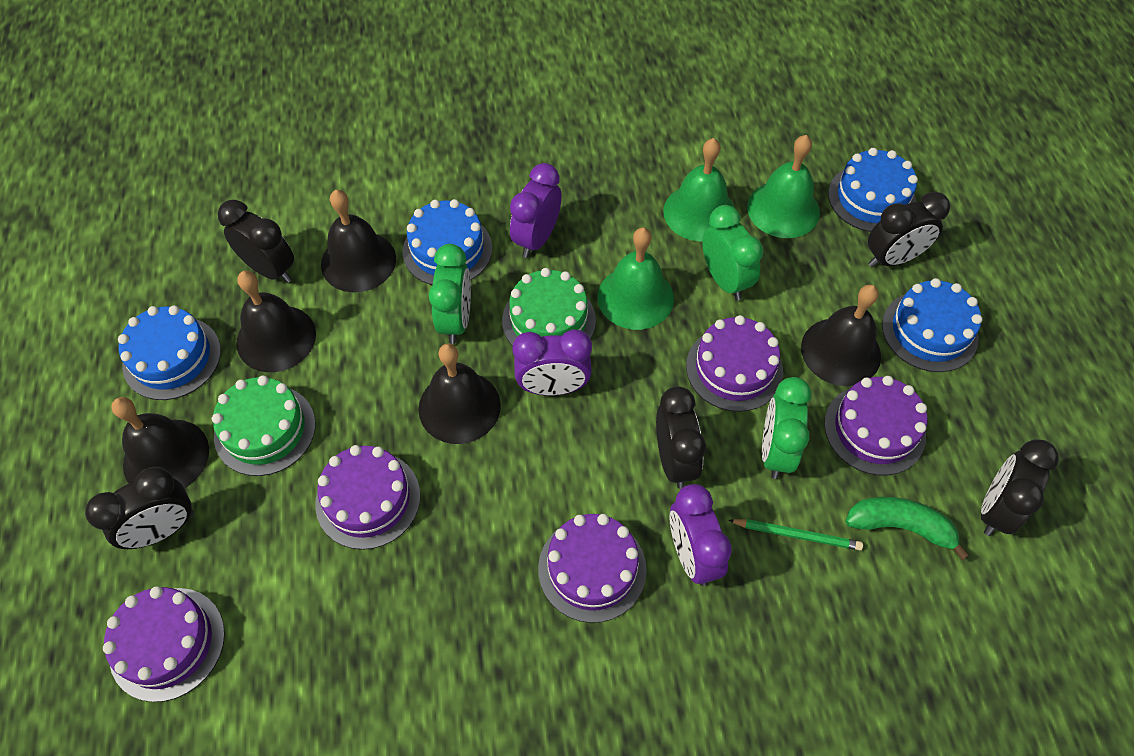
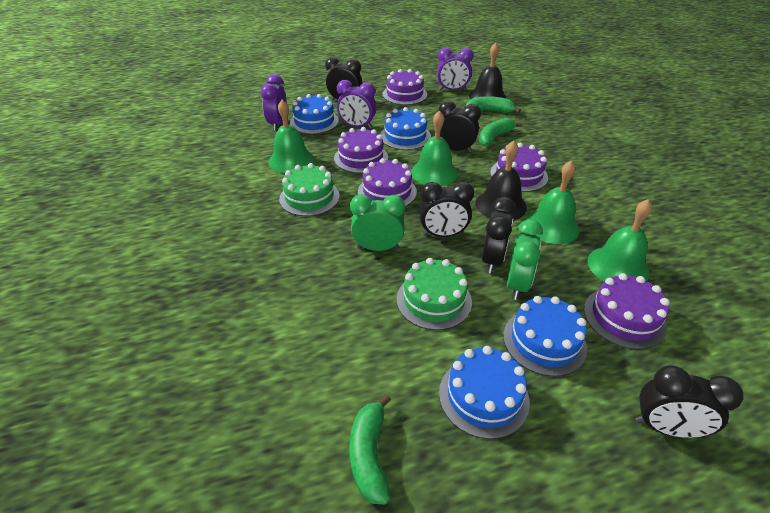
black bell: 5 -> 2
green banana: 1 -> 3
green bell: 3 -> 4
green clock: 3 -> 2
green pencil: 1 -> 0

